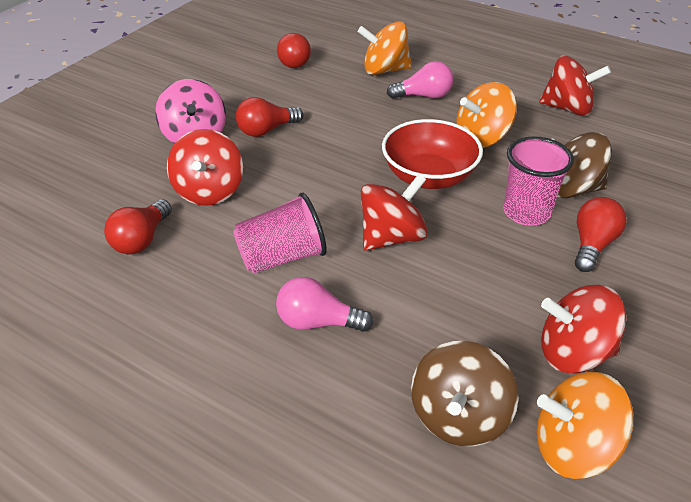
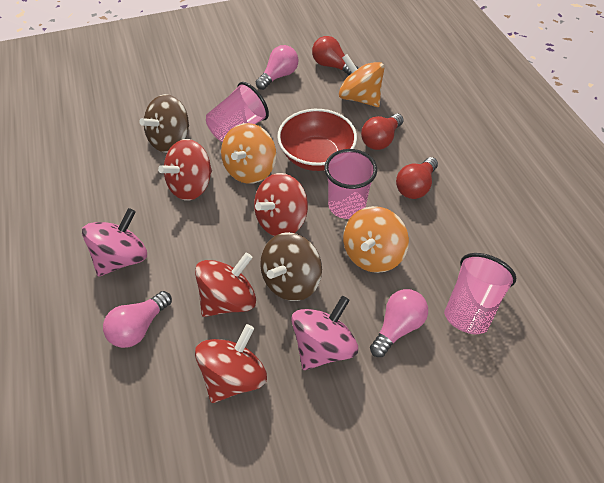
pink cup: 2 -> 3
pink light bulb: 2 -> 3
pink spinning top: 1 -> 2
red light bulb: 4 -> 3

